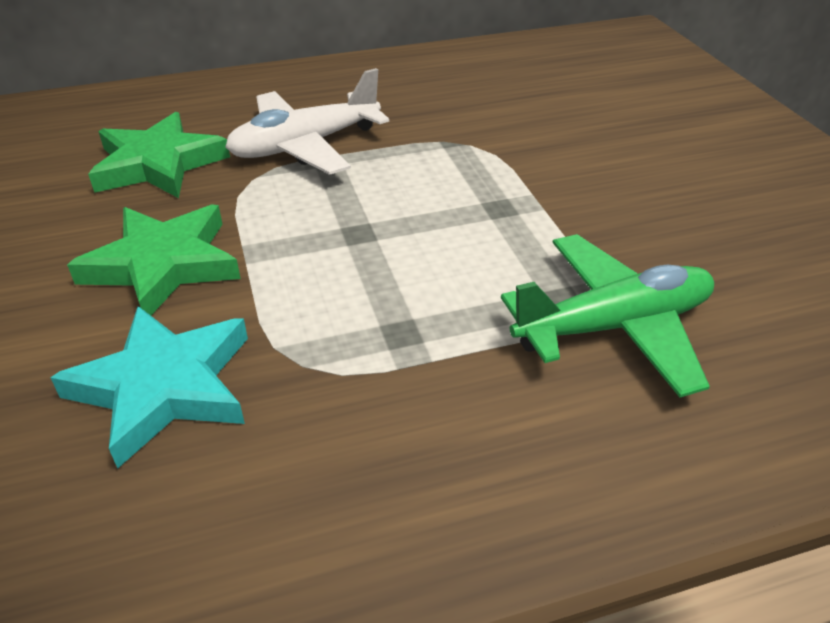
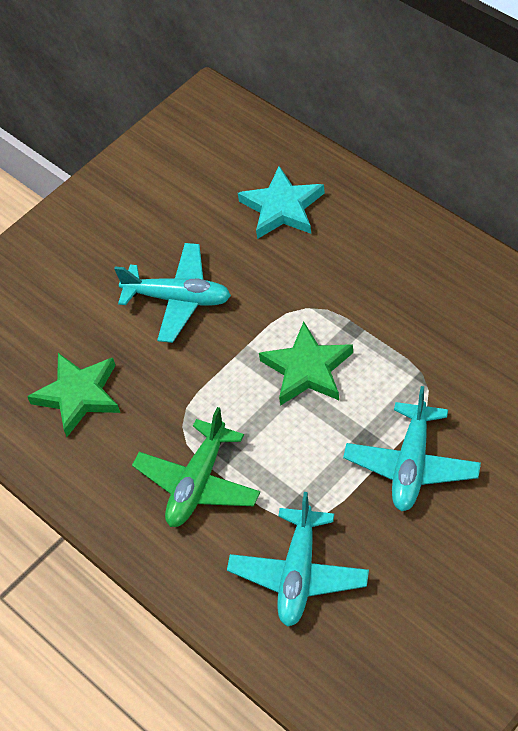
turquoise plane: 0 -> 3
white plane: 1 -> 0

